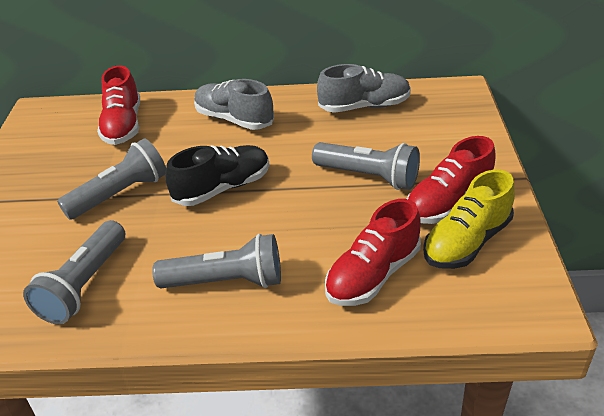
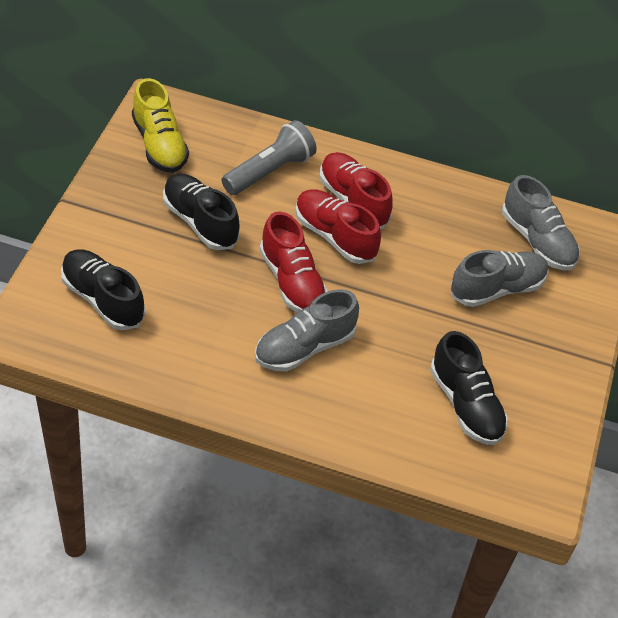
black shoe: 1 -> 3
grey flashlight: 4 -> 1
grey shoe: 2 -> 3

